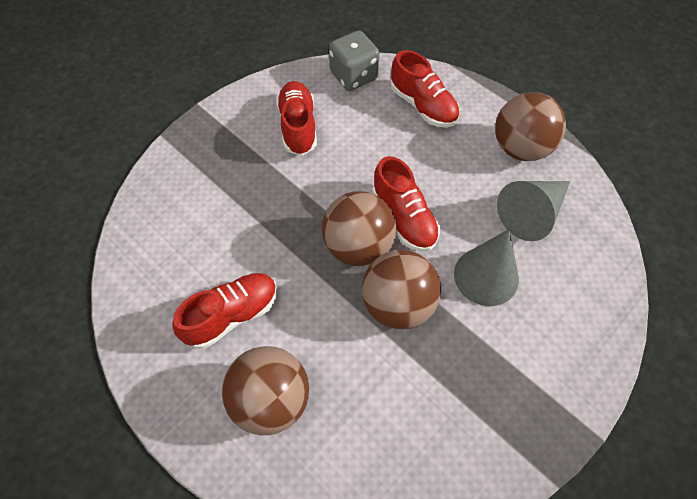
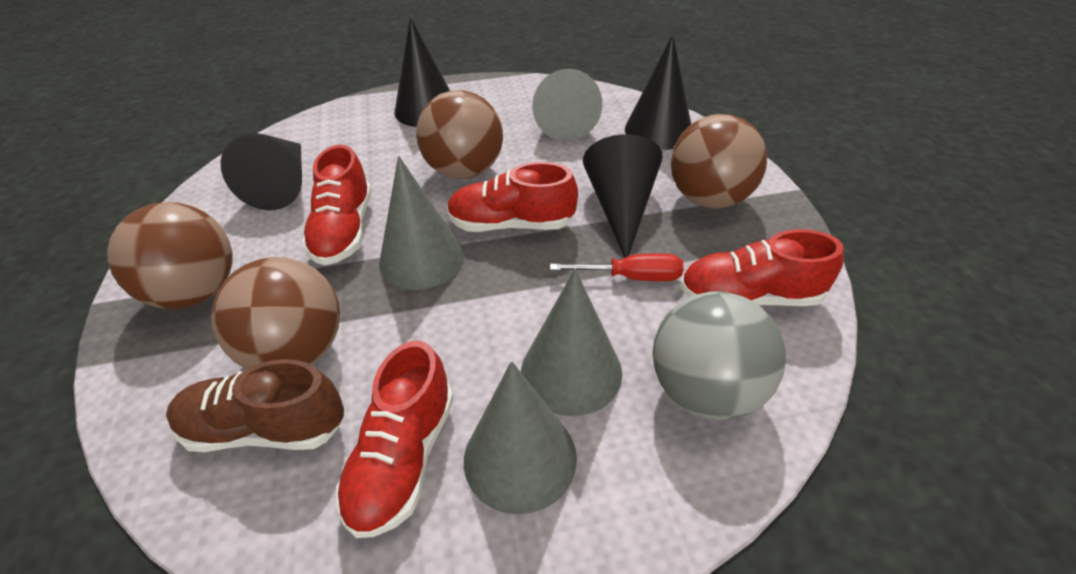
black cone: 0 -> 4
brown shoe: 0 -> 1
grey ball: 0 -> 1
grey cone: 2 -> 4
grey dice: 1 -> 0
red screwdriver: 0 -> 1

